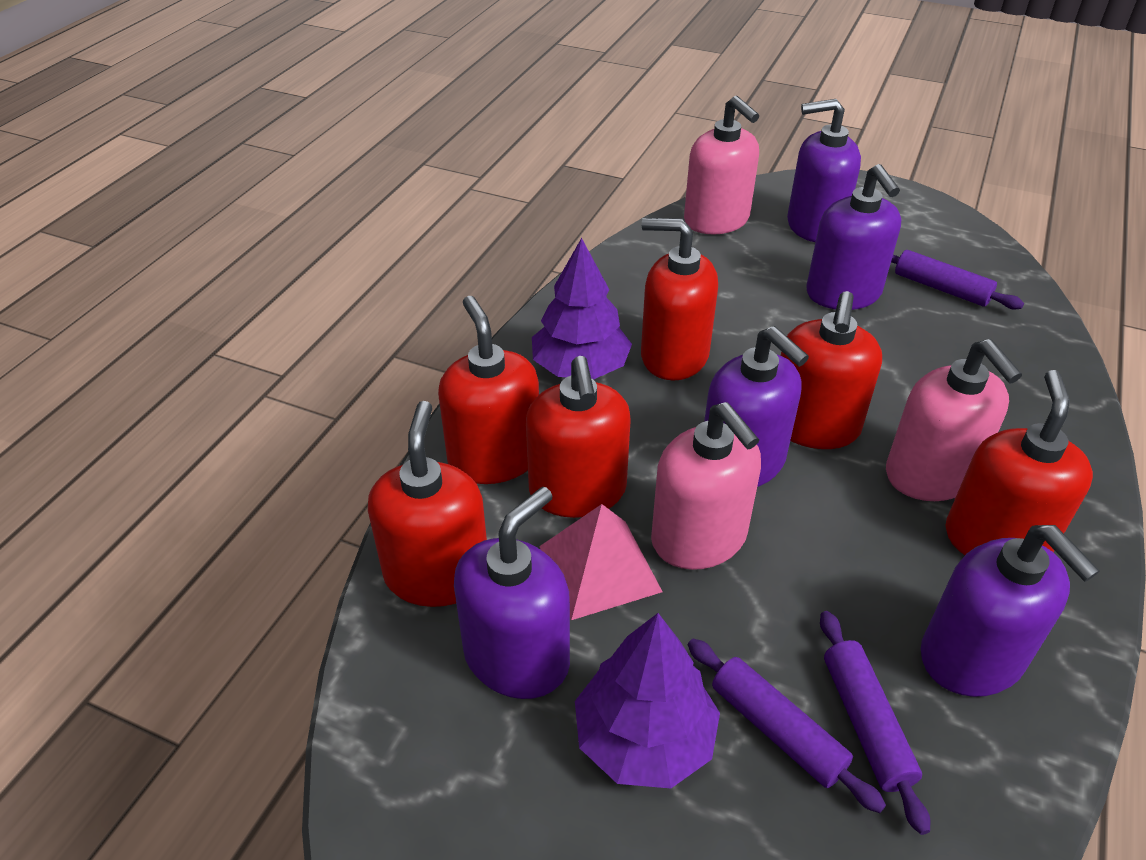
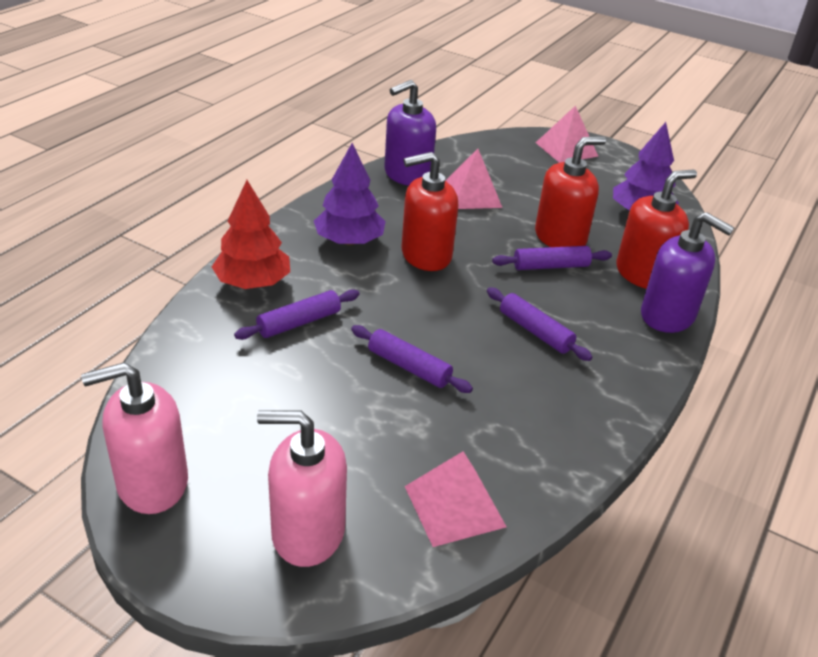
pink pyramid: 1 -> 3
pink soap dispenser: 3 -> 2
purple rolling pin: 3 -> 4
purple soap dispenser: 5 -> 2
red soap dispenser: 6 -> 3
red tree: 0 -> 1

